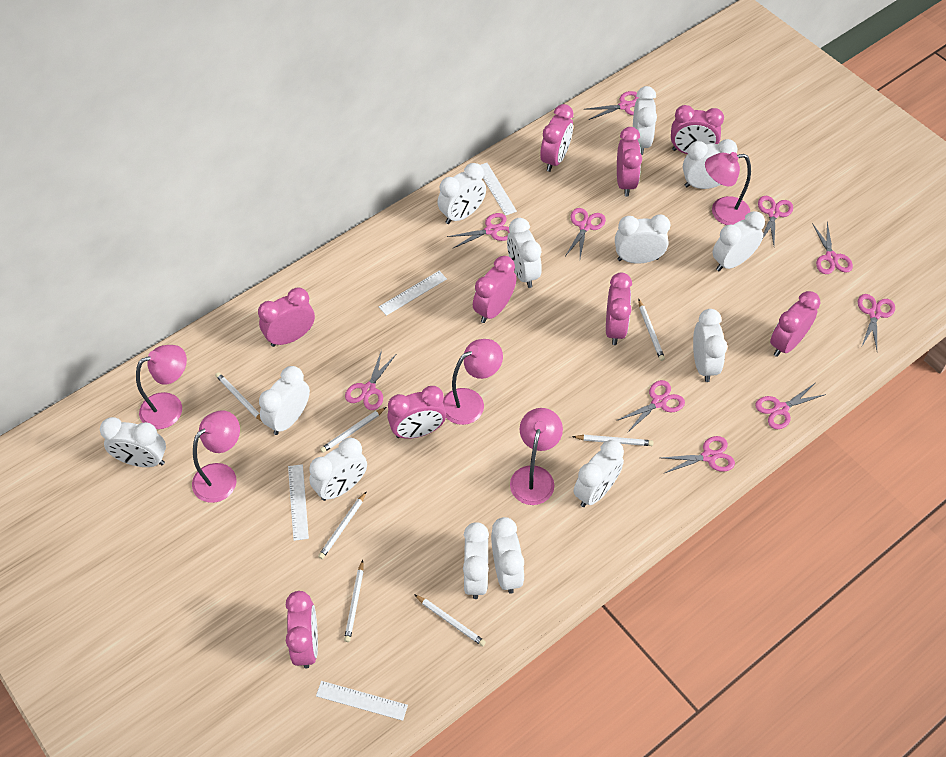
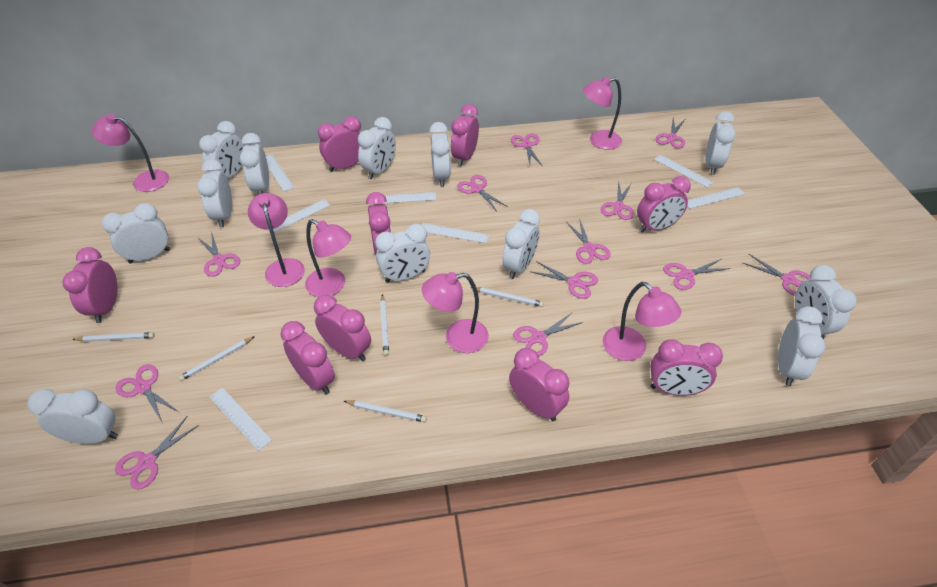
pink lamp: 5 -> 6
pink scissors: 10 -> 12
white clock: 13 -> 12
white pencil: 7 -> 5
white ruler: 4 -> 7

